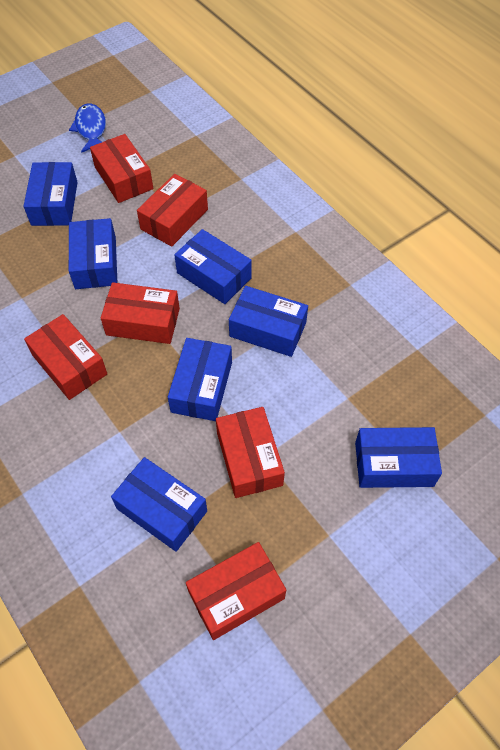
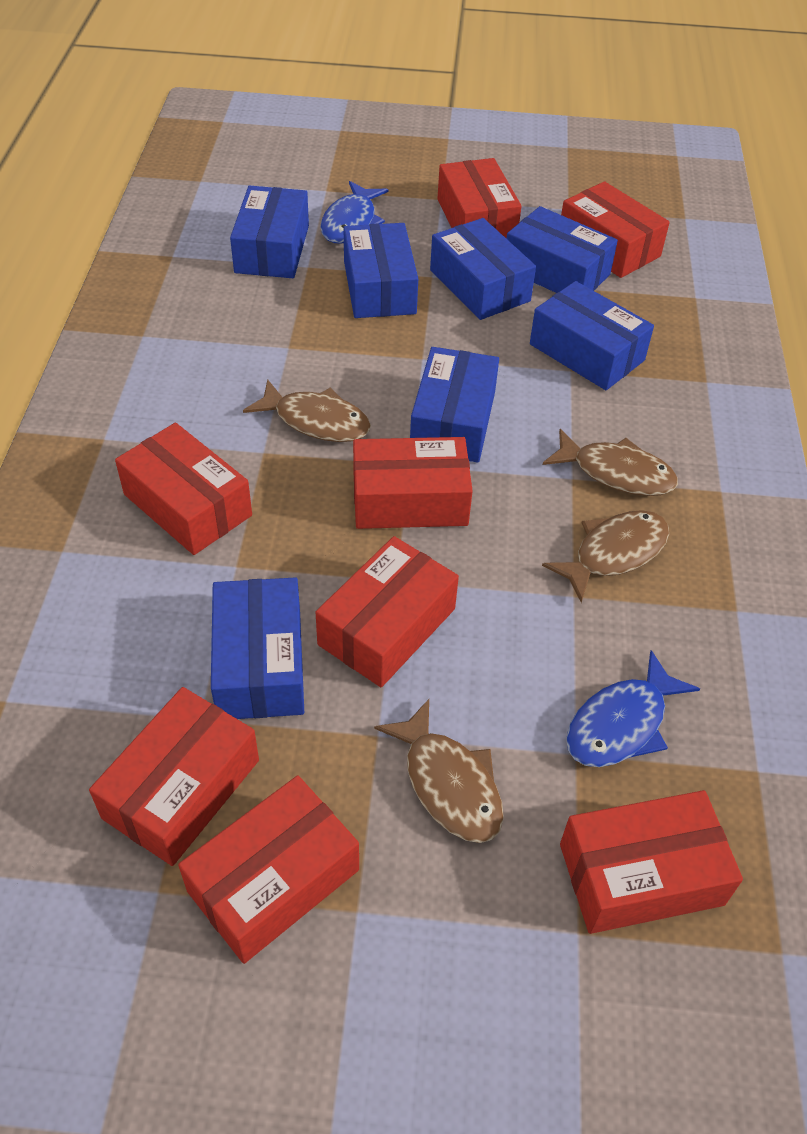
blue fish: 1 -> 2
brown fish: 0 -> 4
red box: 6 -> 8

